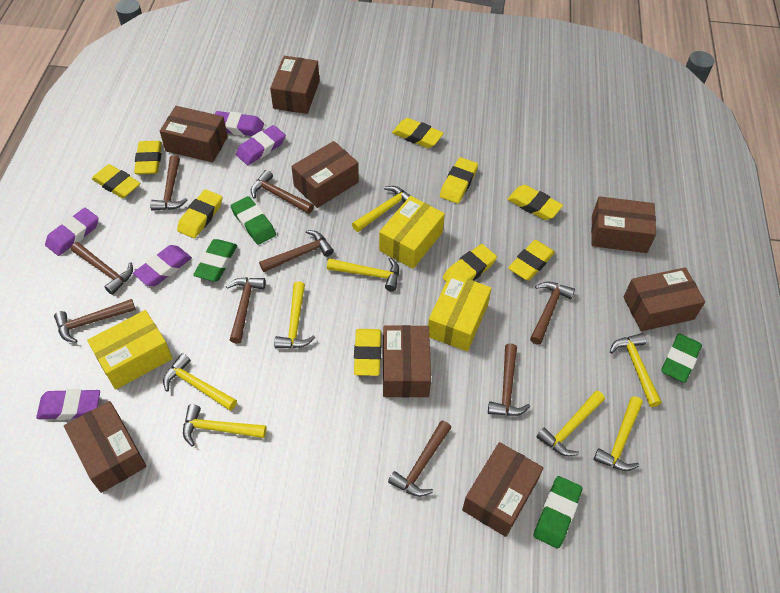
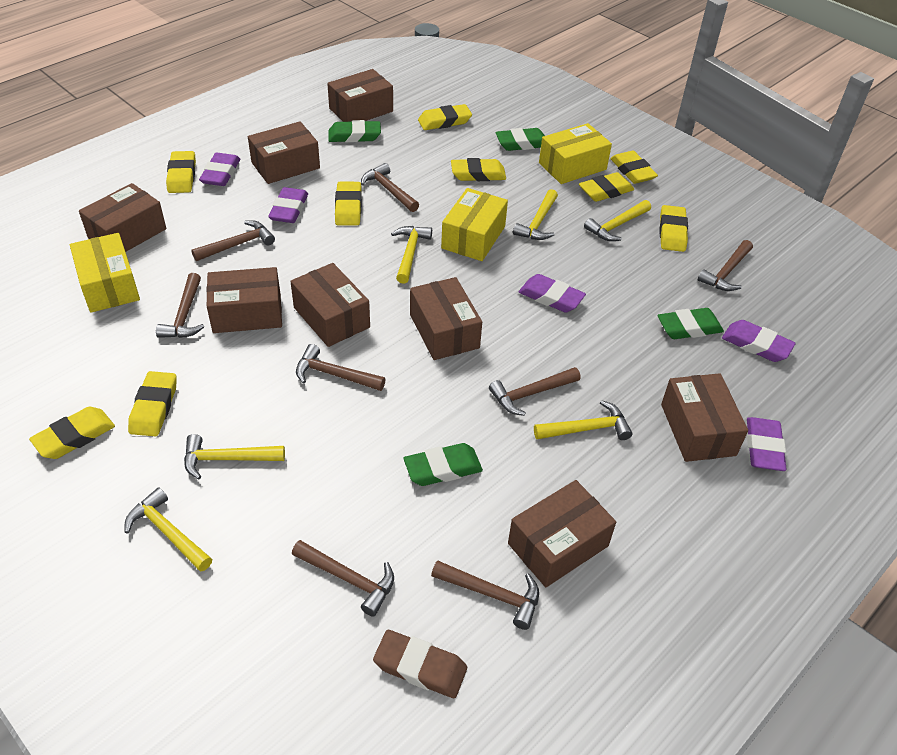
brown eraser: 0 -> 1
brown hammer: 9 -> 8
yellow hammer: 8 -> 6

